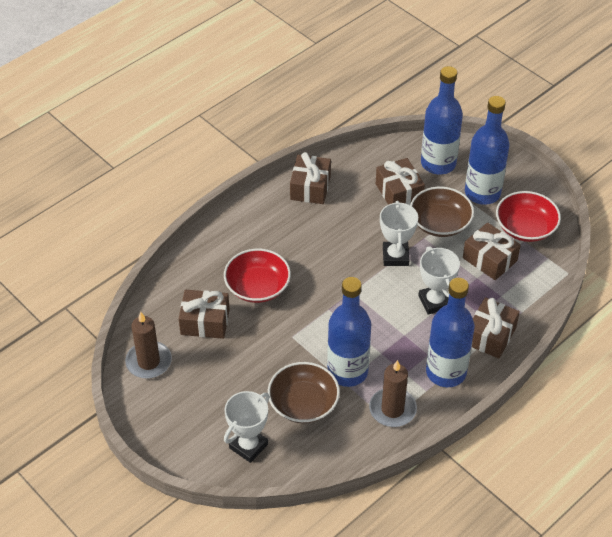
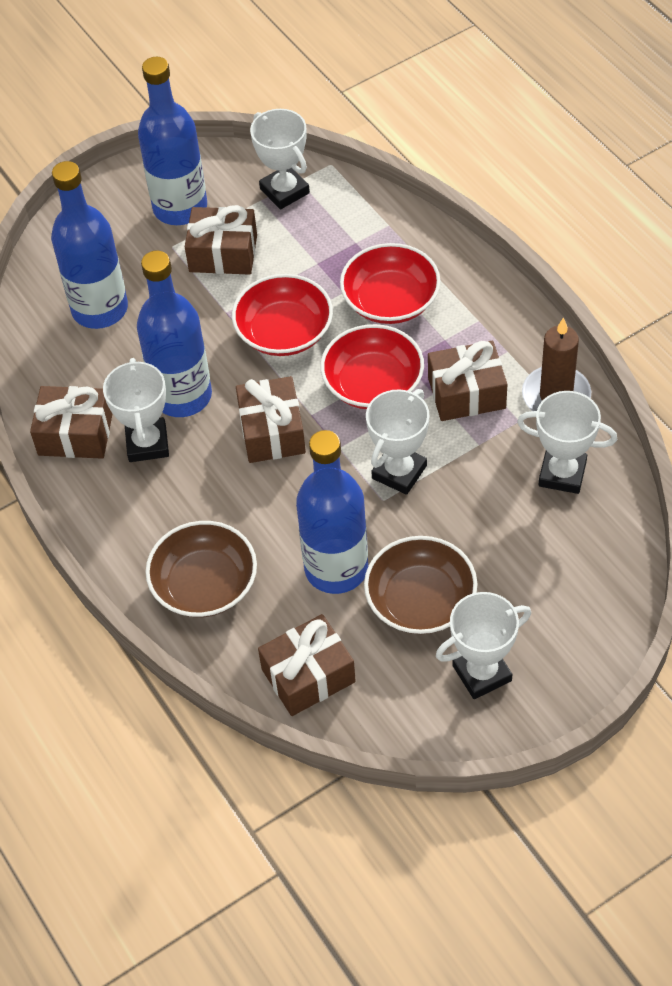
brown candle: 2 -> 1
red bowl: 2 -> 3
white trophy: 3 -> 5

